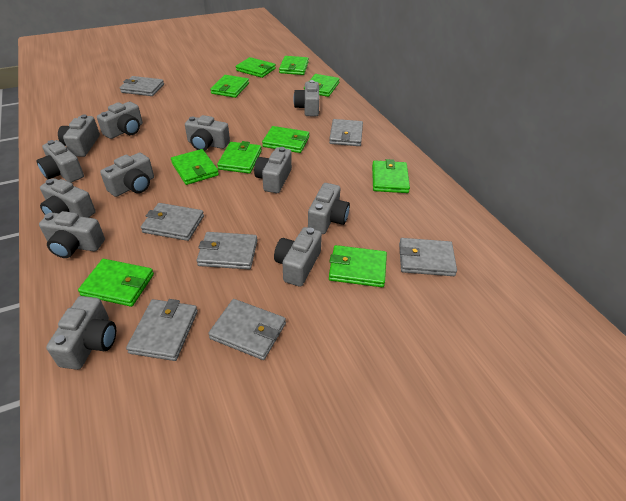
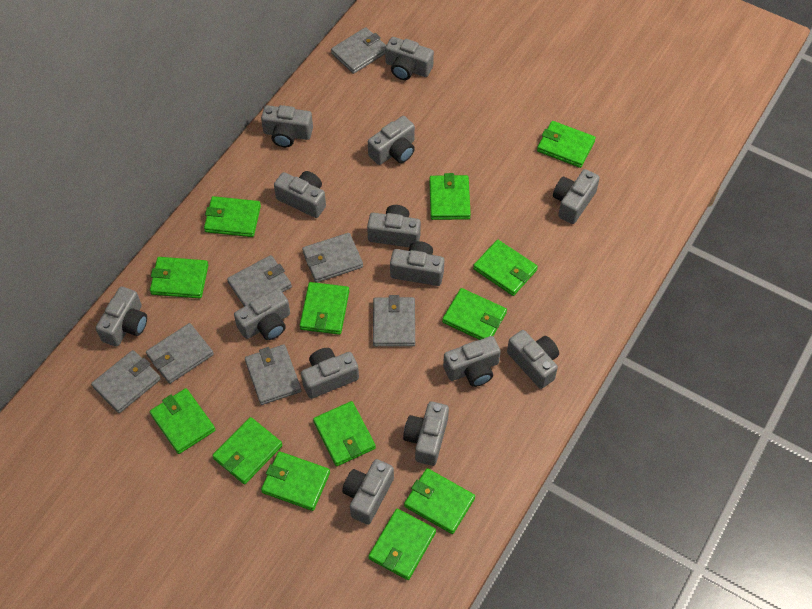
green wallet: 10 -> 13
grey camera: 12 -> 14

